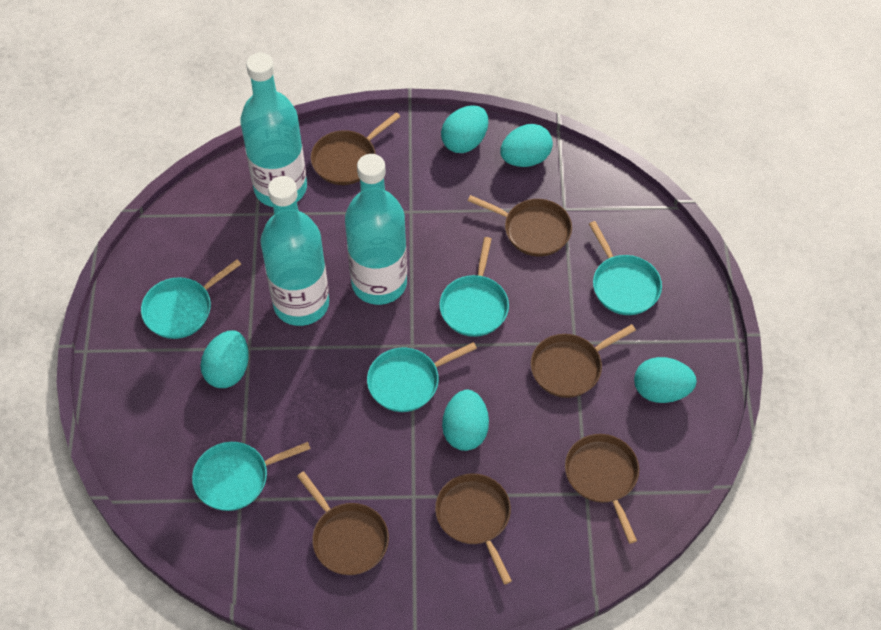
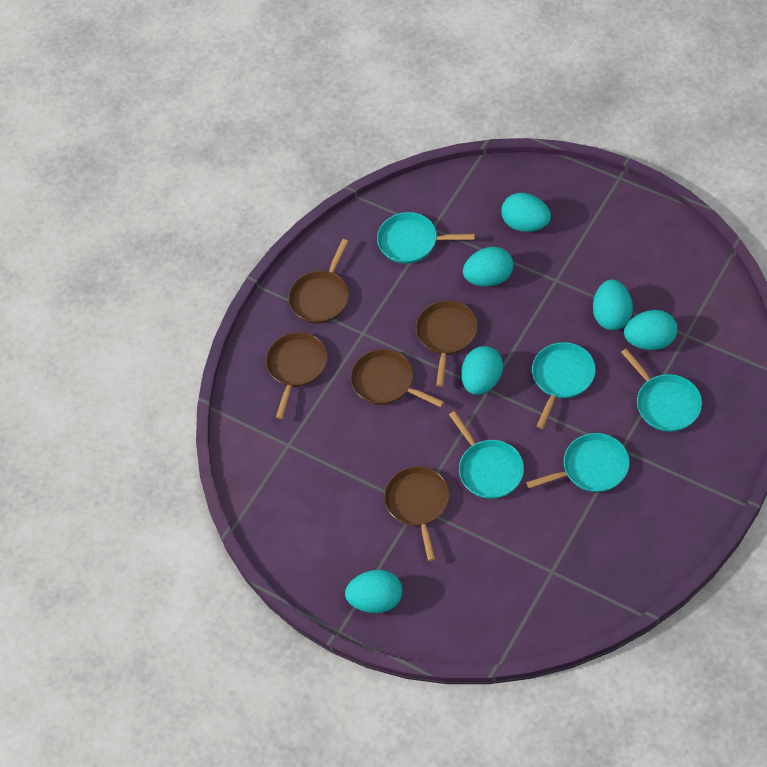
brown pan: 6 -> 5
turquoise bottle: 3 -> 0
turquoise egg: 5 -> 6

